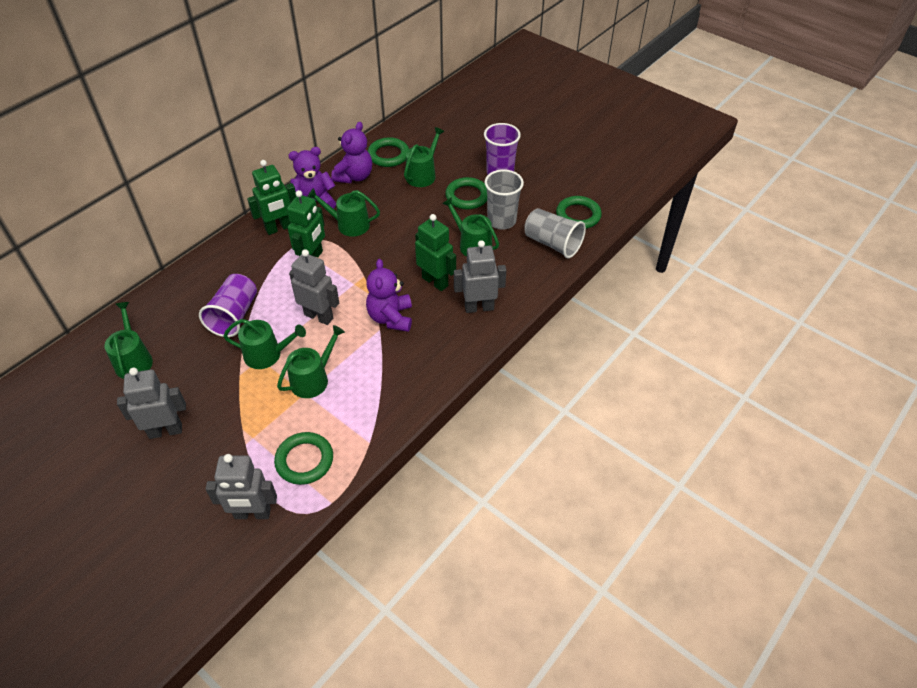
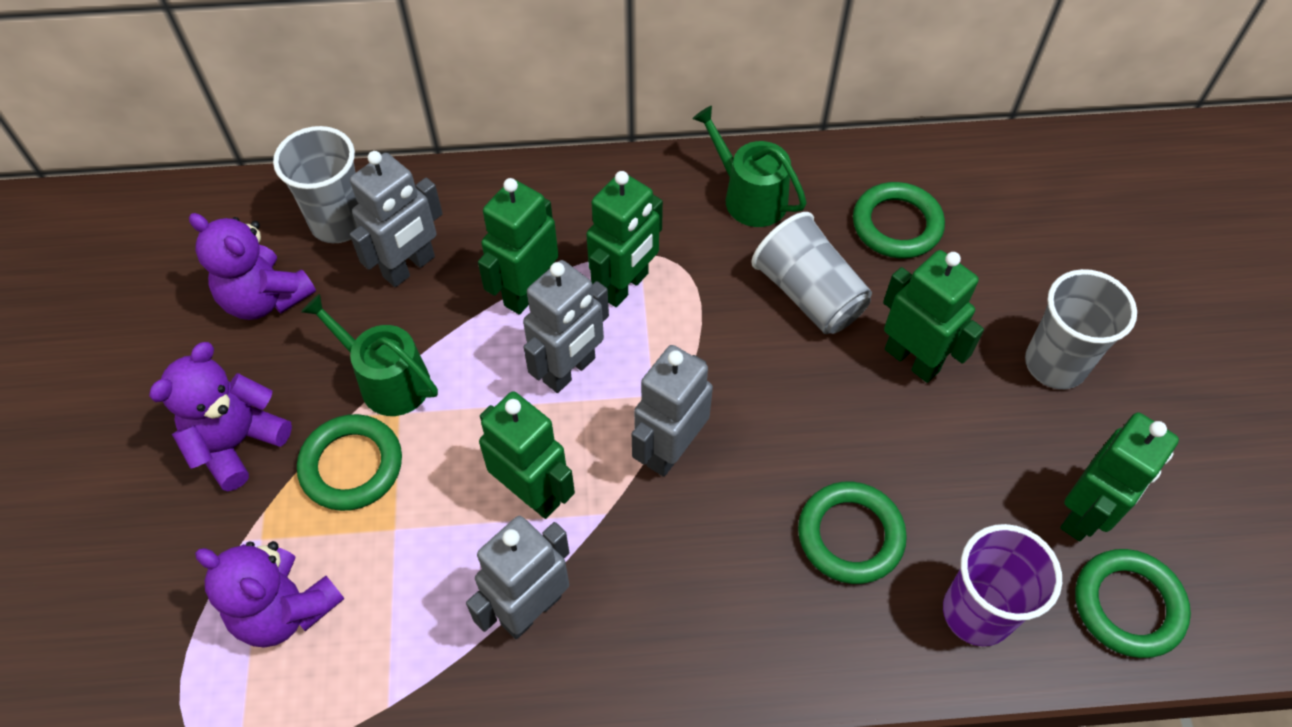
green robot: 3 -> 5
green watering can: 6 -> 2
grey cup: 2 -> 3
purple cup: 2 -> 1

